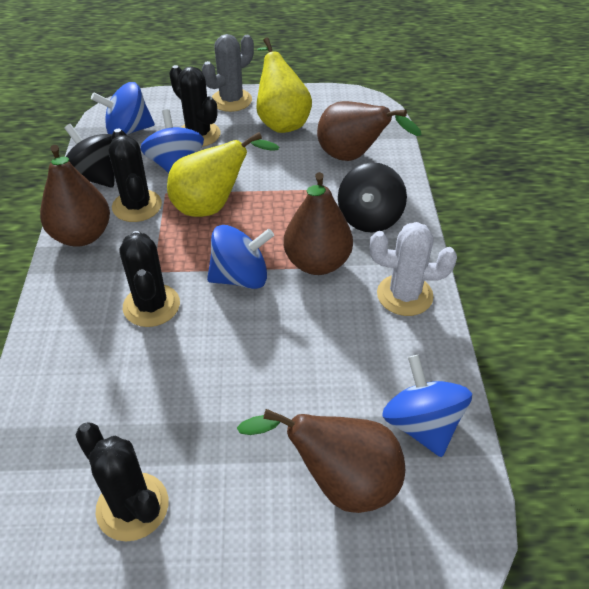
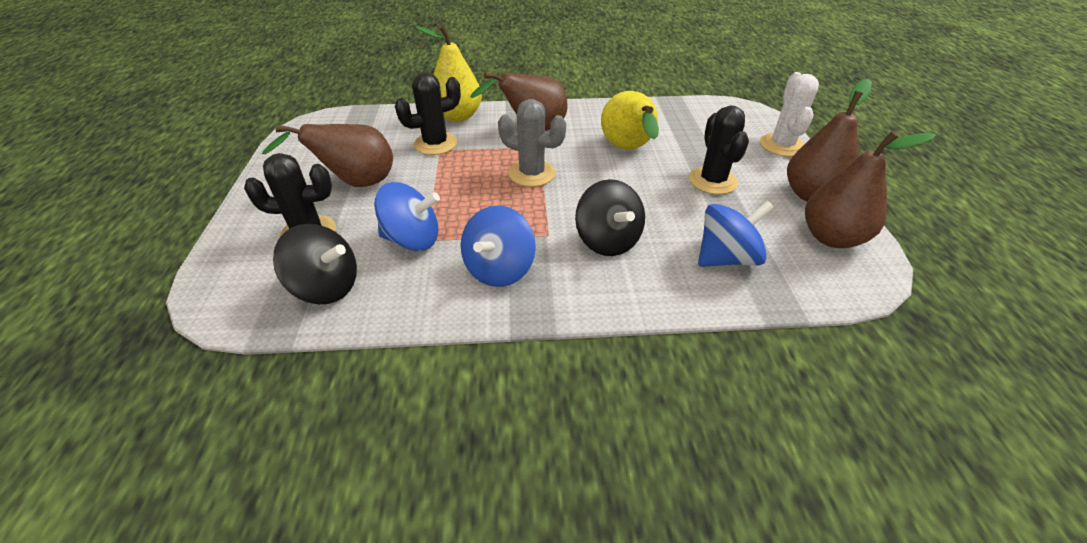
black cactus: 4 -> 3
blue spinning top: 4 -> 3

